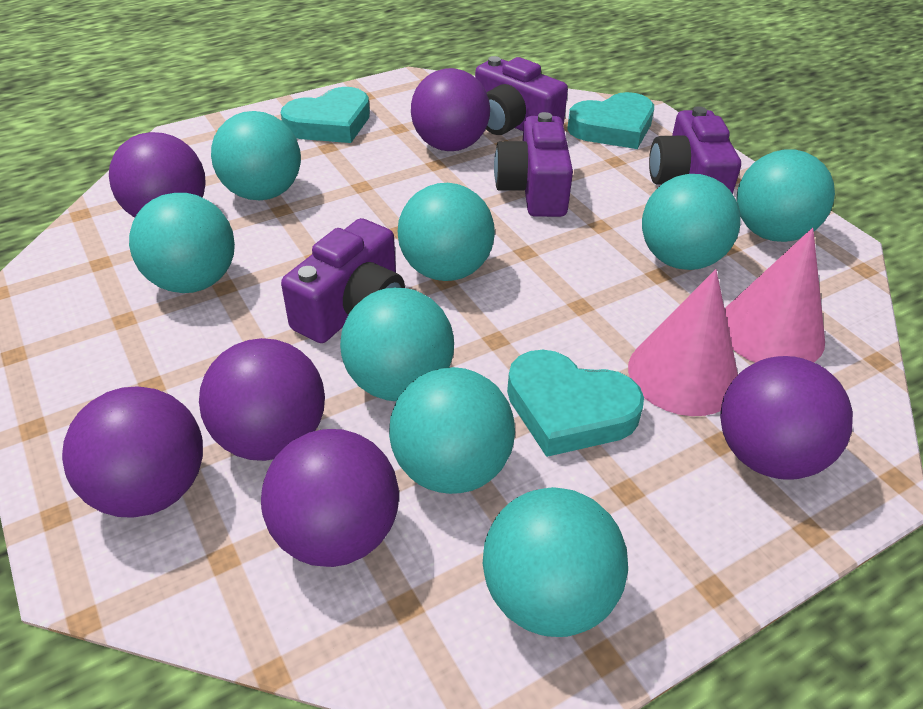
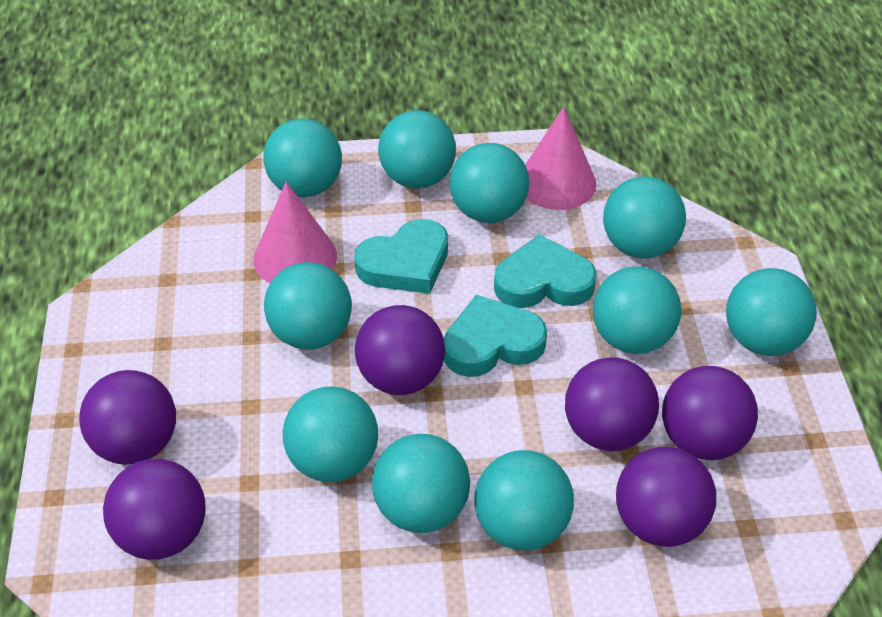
purple camera: 4 -> 0
turquoise ball: 8 -> 10

